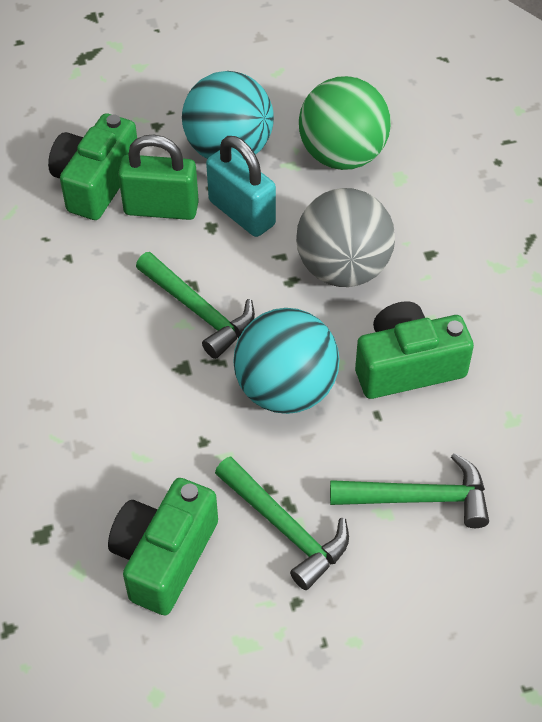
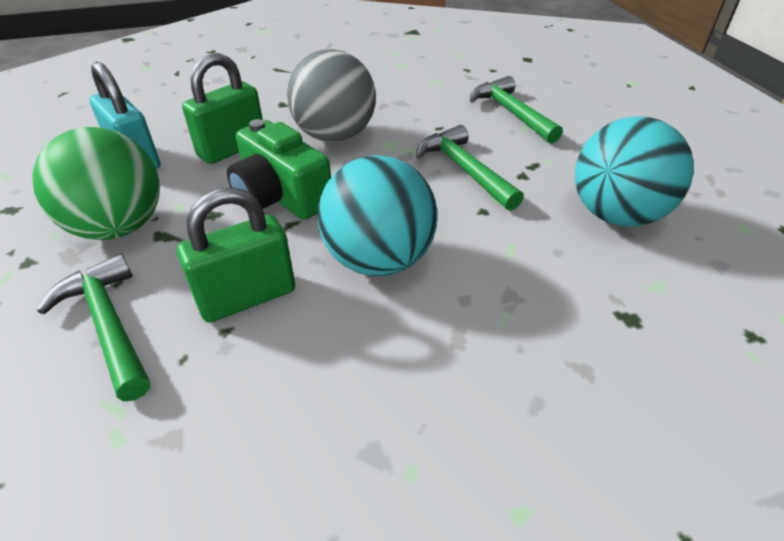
green camera: 3 -> 1
green padlock: 1 -> 2

